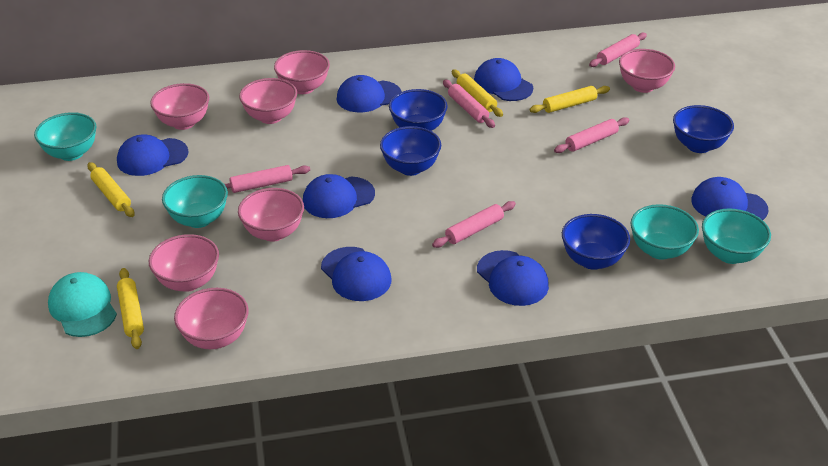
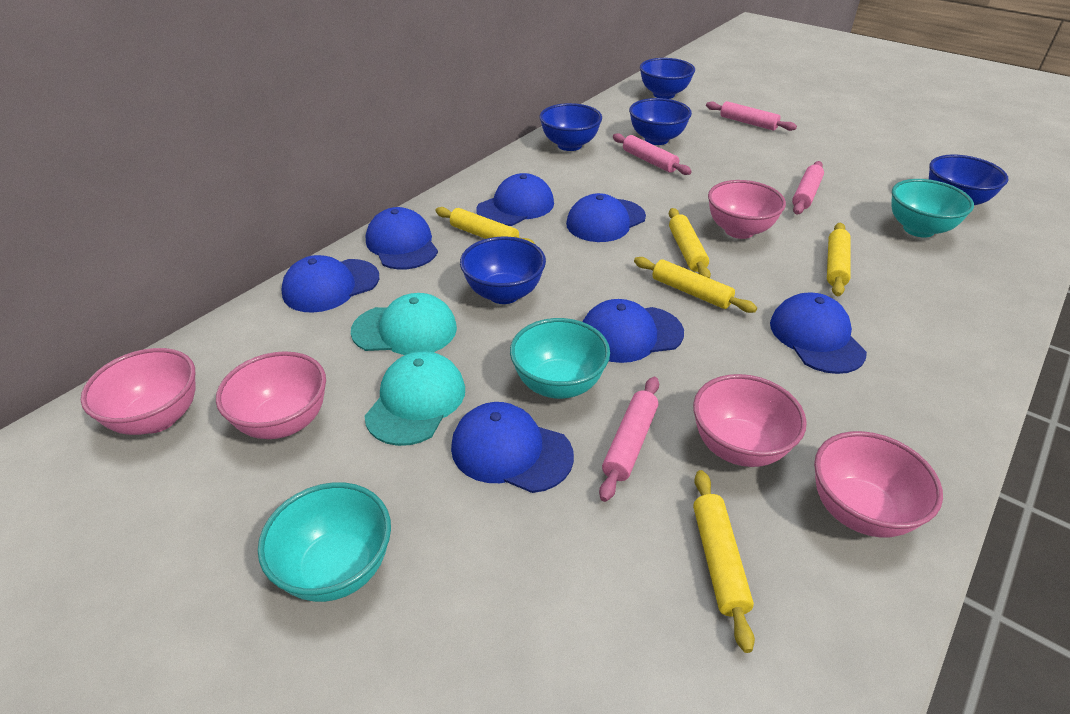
blue bowl: 4 -> 5
pink bowl: 7 -> 5
pink rolling pin: 5 -> 4
turquoise bowl: 4 -> 3
turquoise cap: 1 -> 2
yellow rolling pin: 4 -> 5

